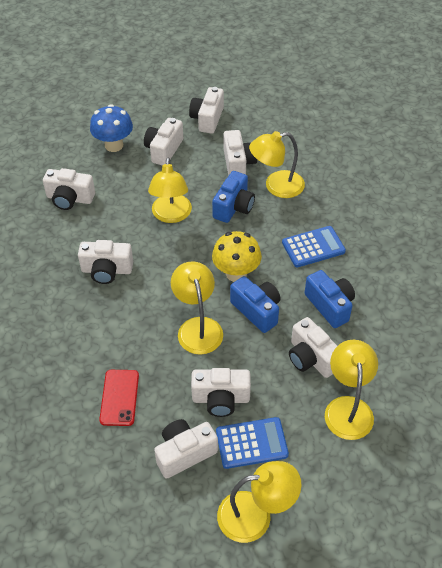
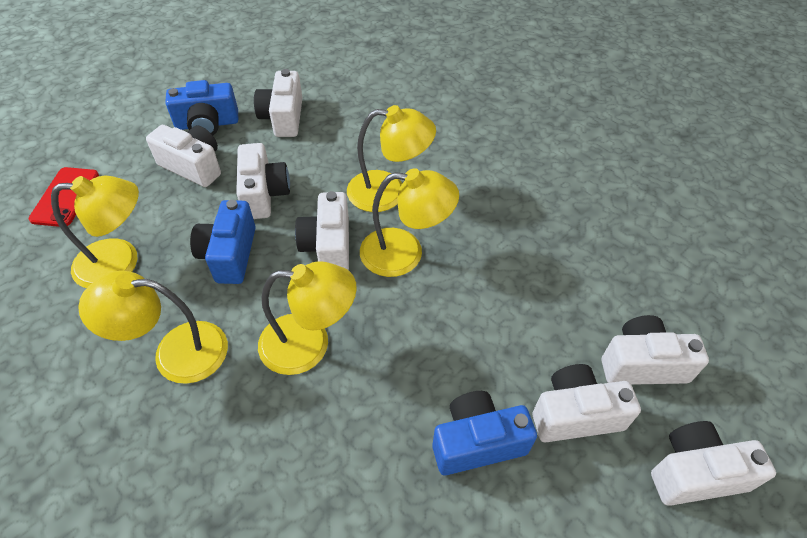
blue calculator: 2 -> 0
blue mushroom: 1 -> 0
white camera: 8 -> 7
yellow mushroom: 1 -> 0

